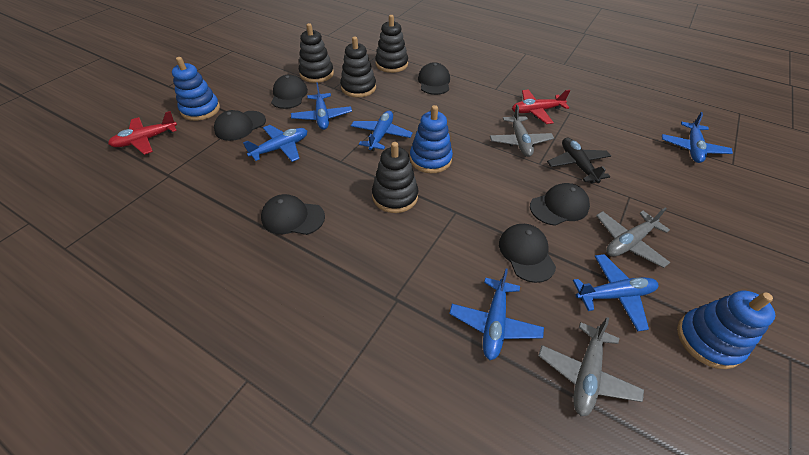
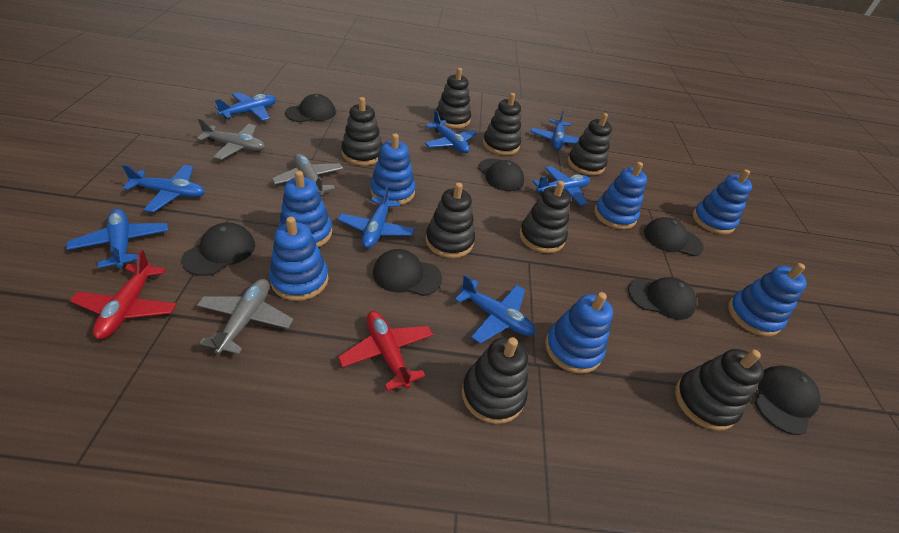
black cap: 6 -> 7
black plane: 1 -> 0
black stacking toy: 4 -> 8
blue plane: 6 -> 8
blue stacking toy: 3 -> 7

